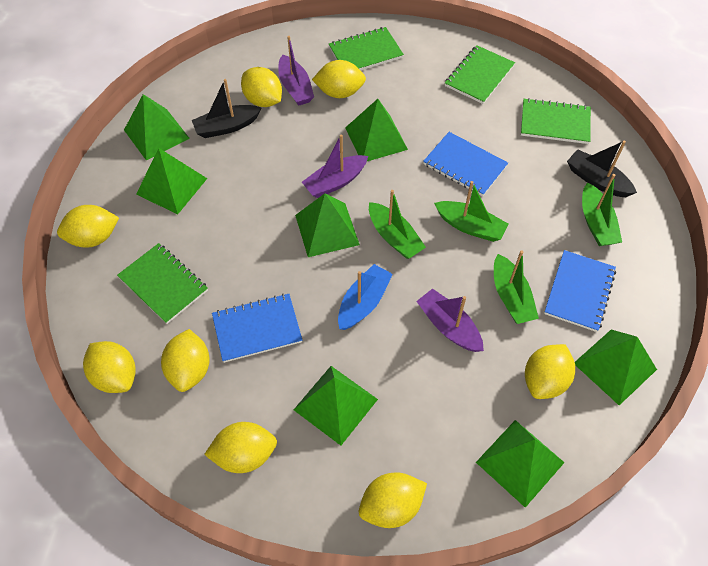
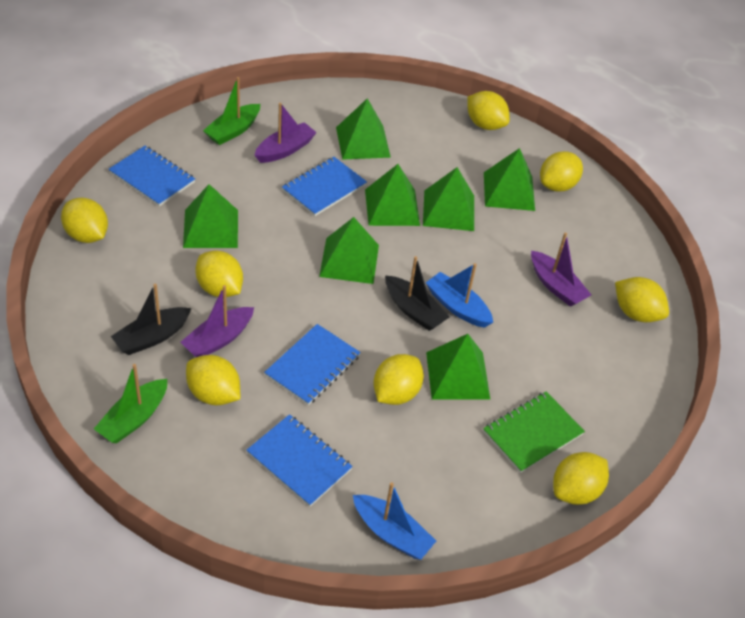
blue boat: 1 -> 2
blue notebook: 3 -> 4
green boat: 4 -> 2
green notebook: 4 -> 1

